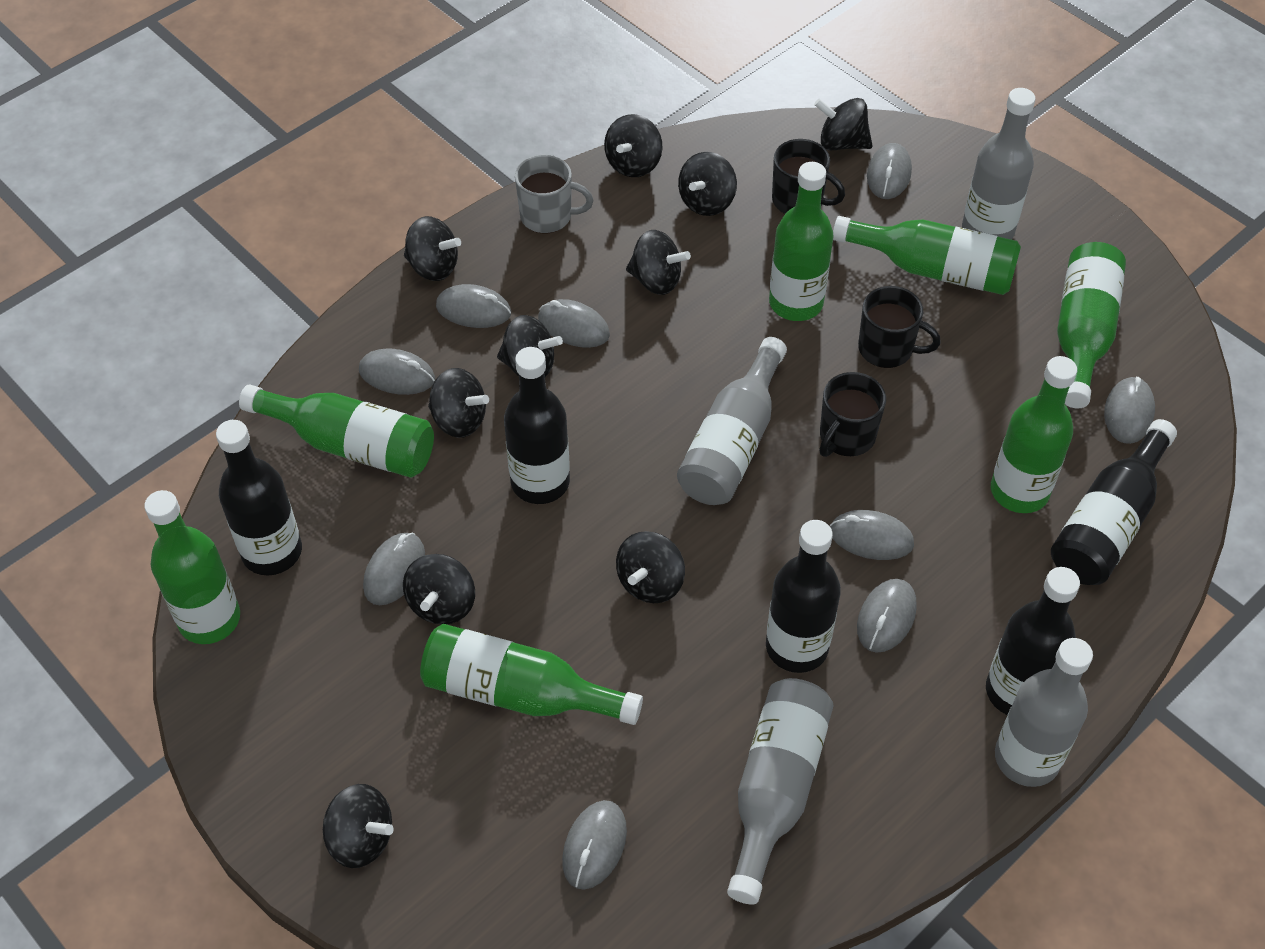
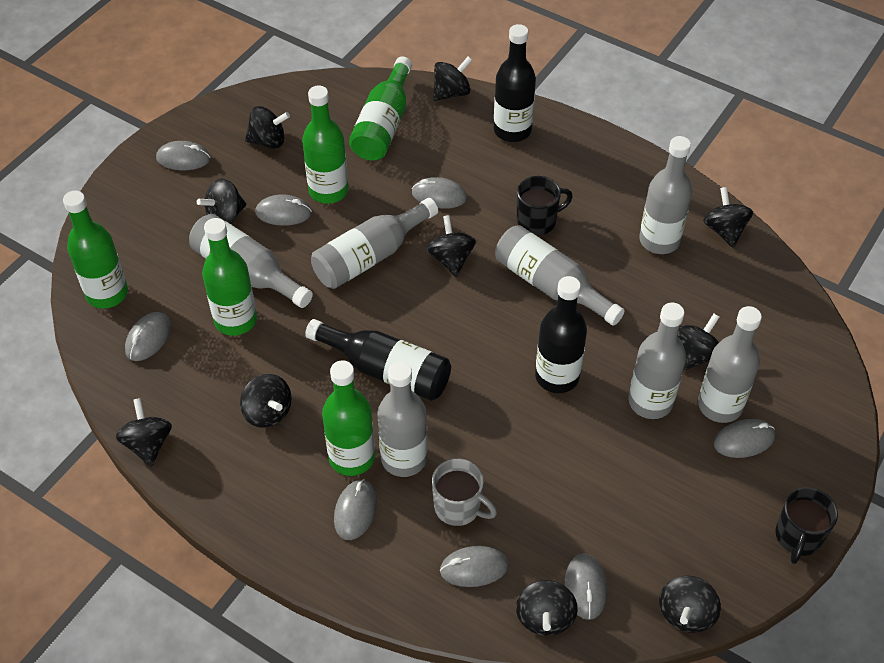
black bottle: 5 -> 3
black mug: 3 -> 2
green bottle: 7 -> 5
grey bottle: 4 -> 7
grey mouse: 9 -> 8

